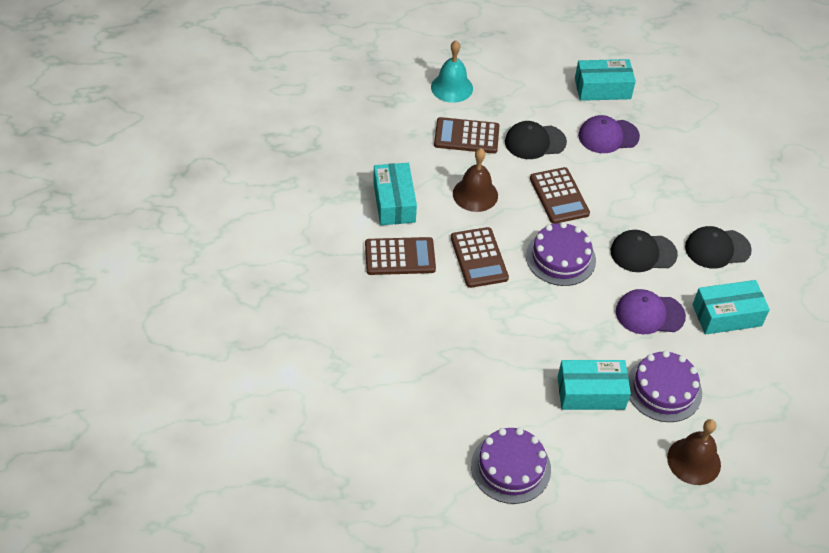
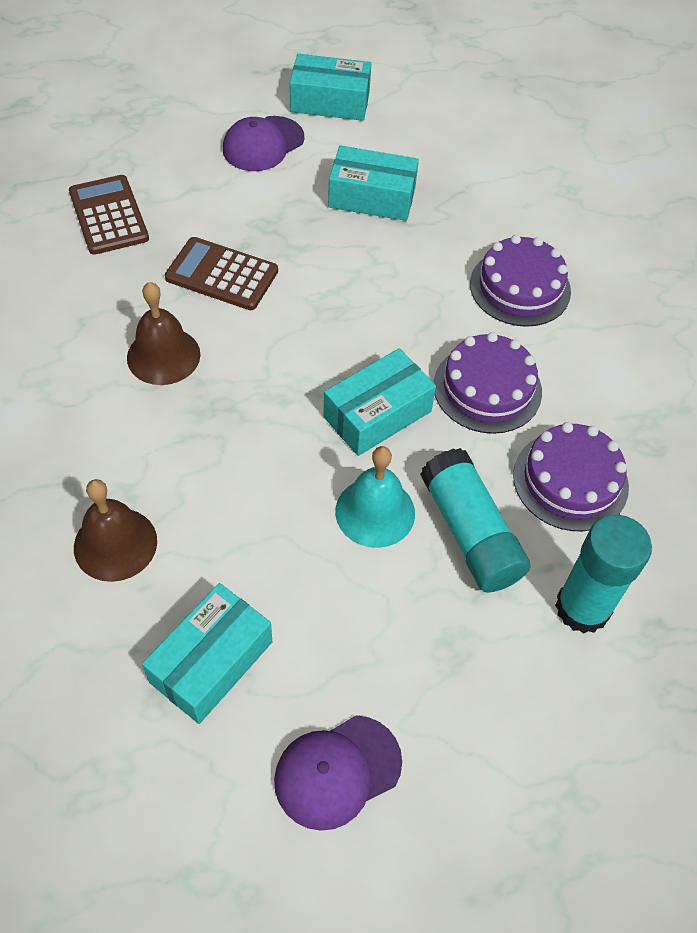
black cap: 3 -> 0
brown calculator: 4 -> 2
turquoise glue stick: 0 -> 2

